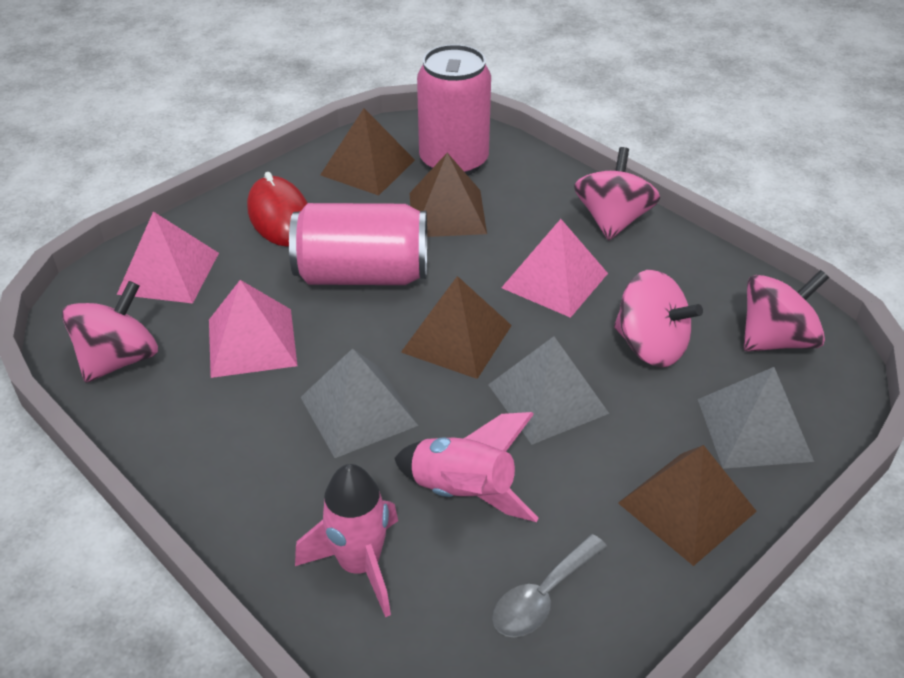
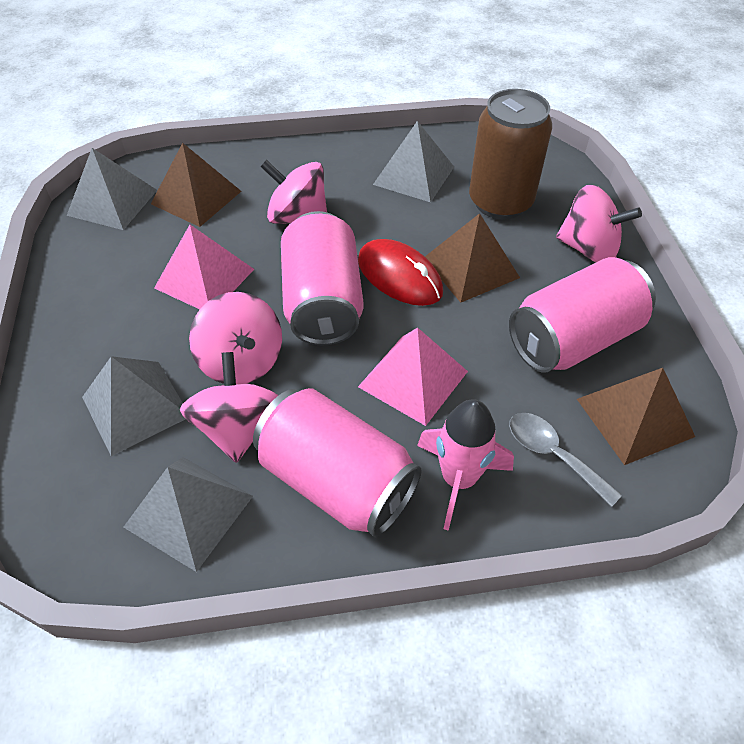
brown can: 0 -> 1
brown pyramid: 4 -> 3
grey pyramid: 3 -> 4
pink can: 2 -> 3
pink pyramid: 3 -> 2
pink rocket: 2 -> 1

